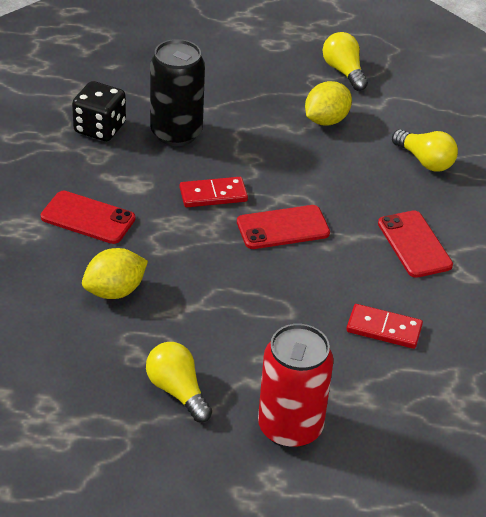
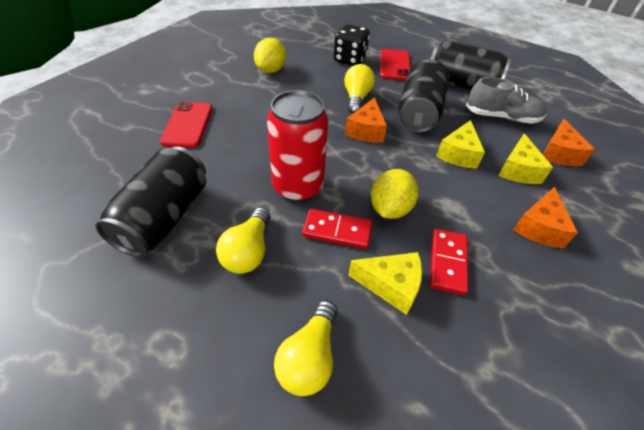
black can: 1 -> 3
grey shoe: 0 -> 1
orange cheese: 0 -> 3
red phone: 3 -> 2
yellow cheese: 0 -> 3

